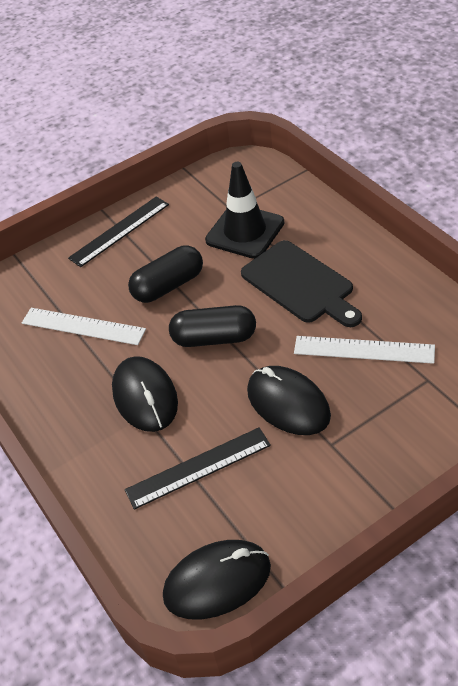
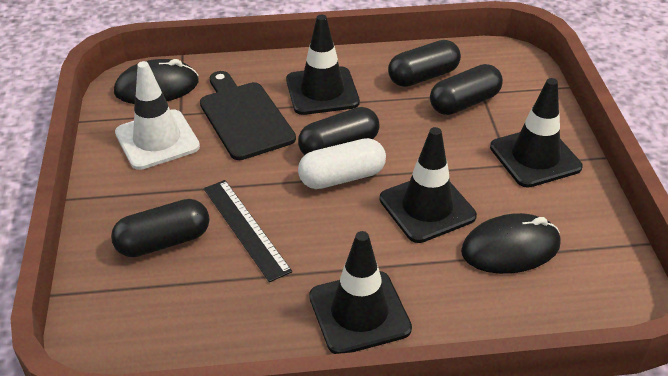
black capsule: 2 -> 4
black mouse: 3 -> 2
black ruler: 2 -> 1
black traffic cone: 1 -> 4
white capsule: 0 -> 1
white ruler: 2 -> 0
white traffic cone: 0 -> 1

